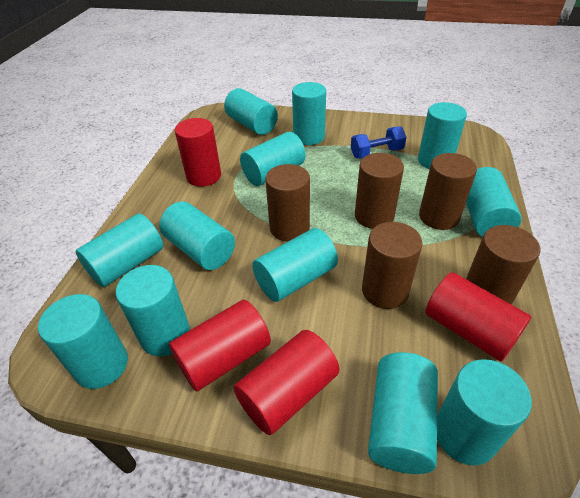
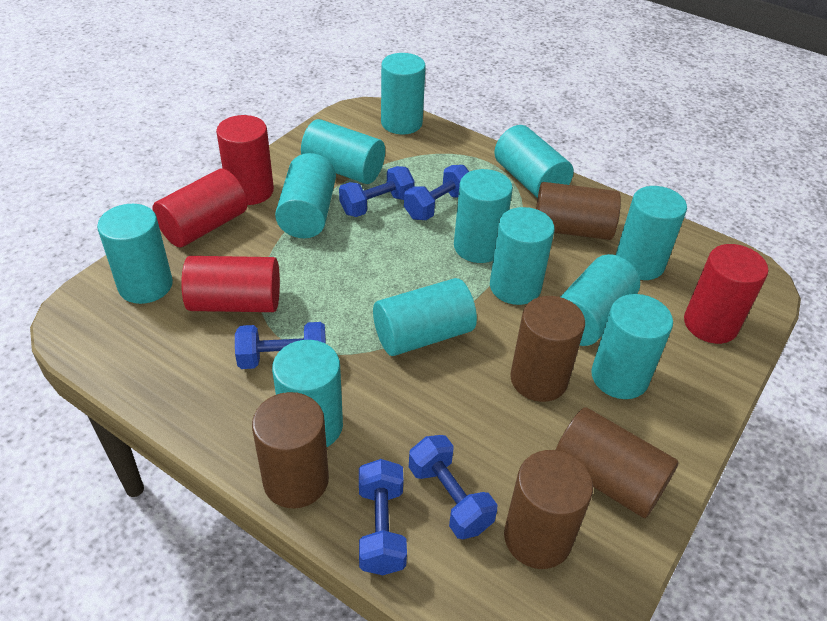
blue dumbbell: 1 -> 5

